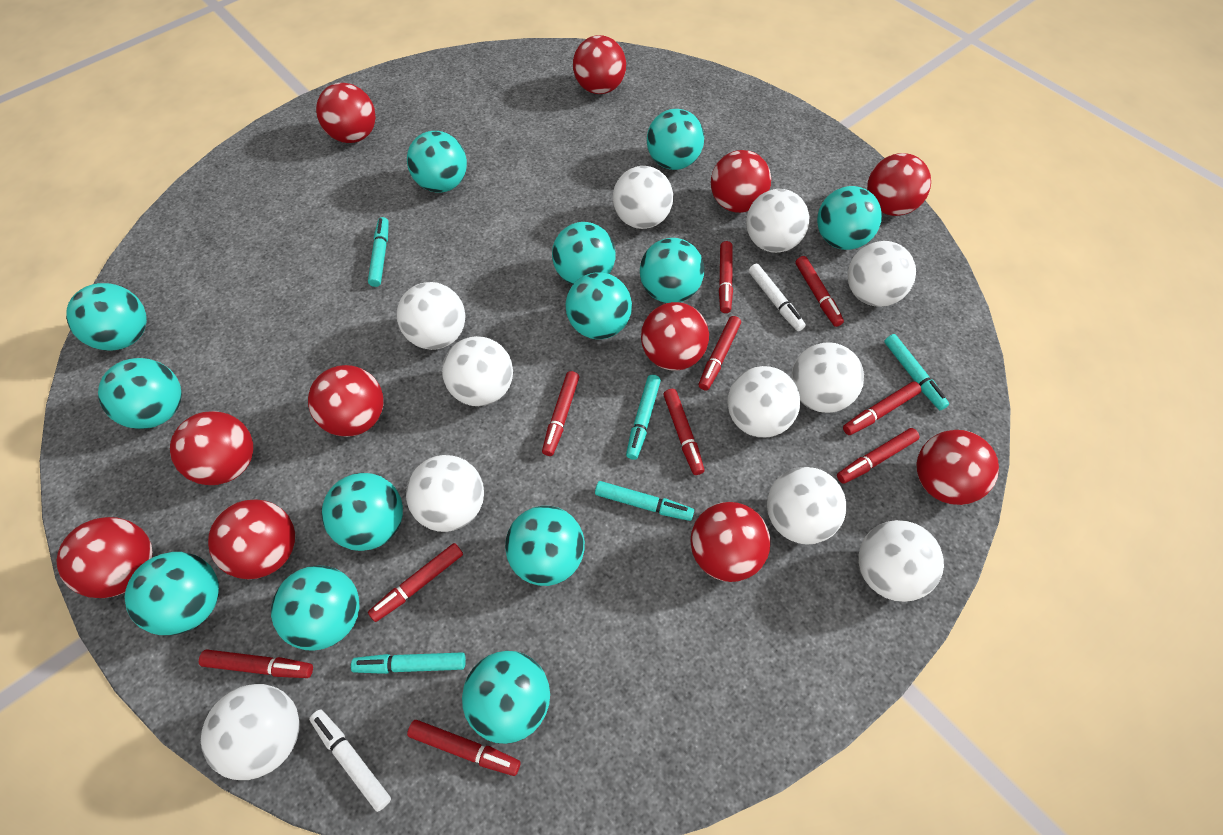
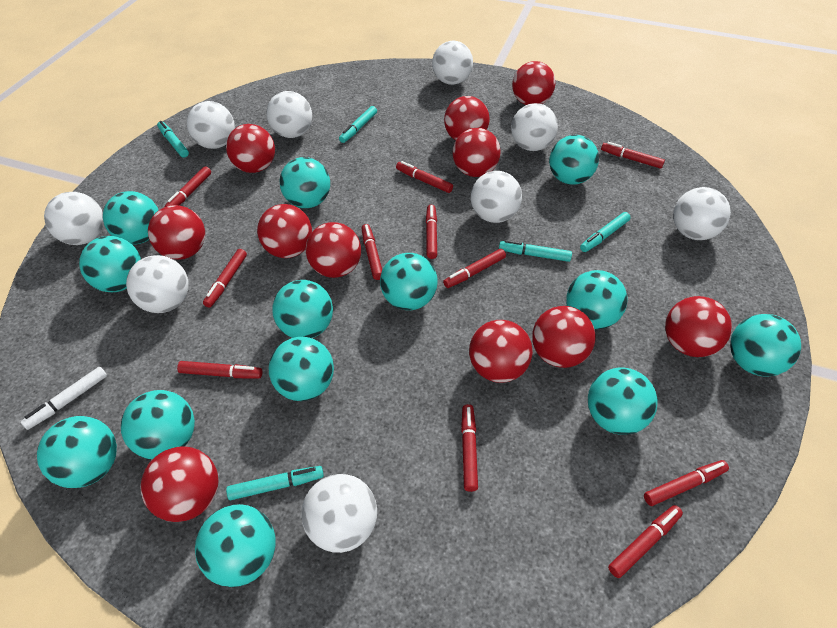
red marker: 10 -> 11
white ball: 11 -> 9
white marker: 2 -> 1

